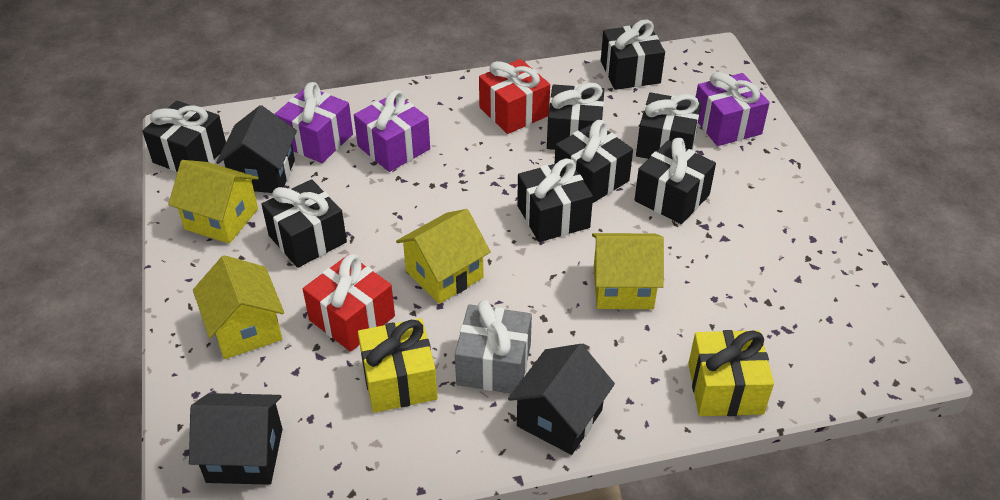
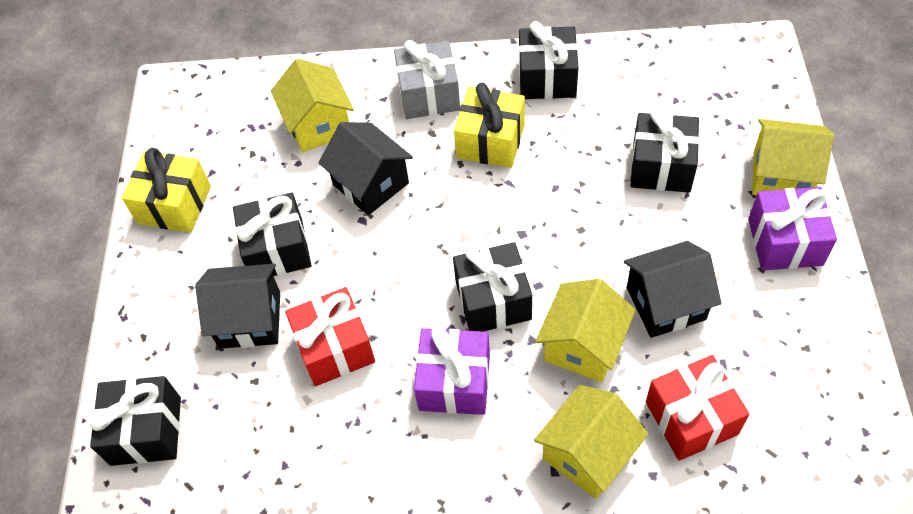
black gift: 8 -> 5
purple gift: 3 -> 2

